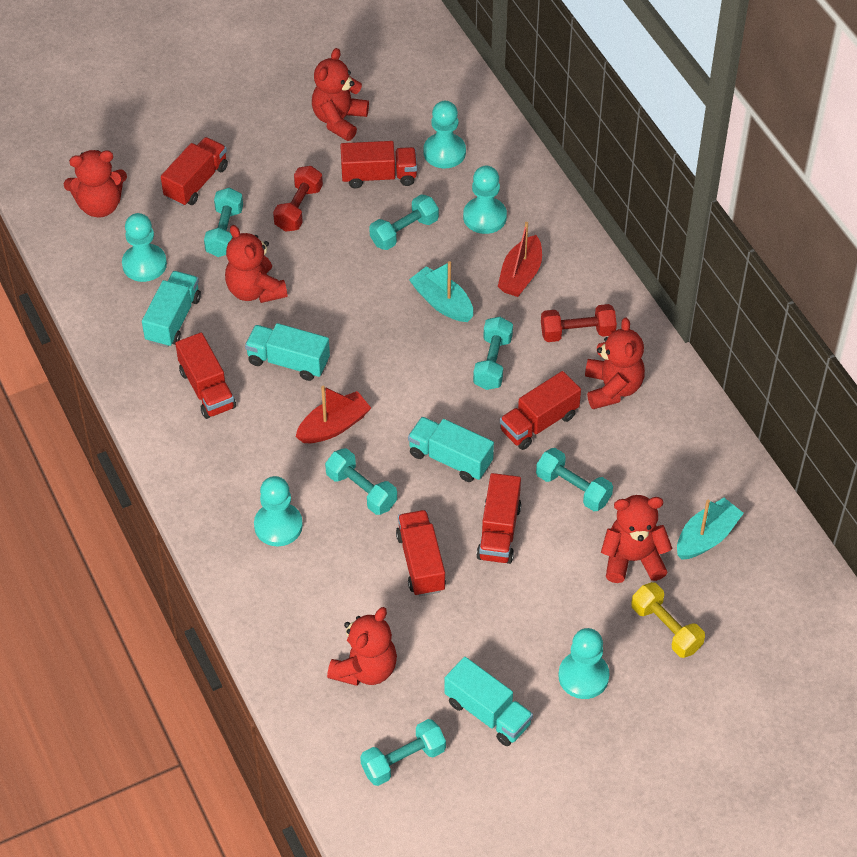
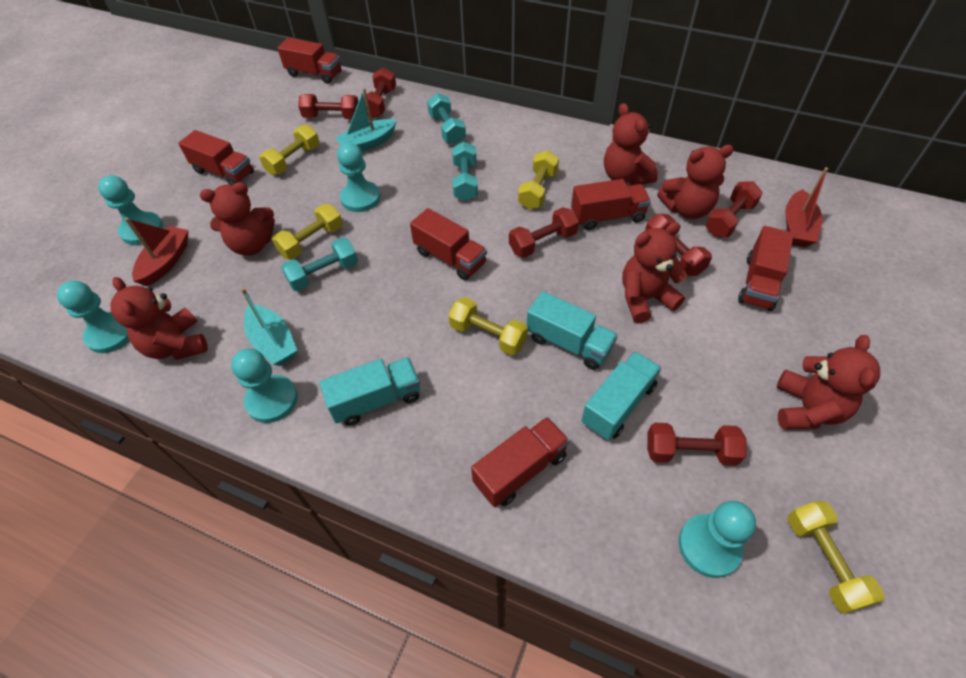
red dumbbell: 2 -> 6
turquoise dumbbell: 6 -> 3
turquoise truck: 4 -> 3
yellow dumbbell: 1 -> 5

